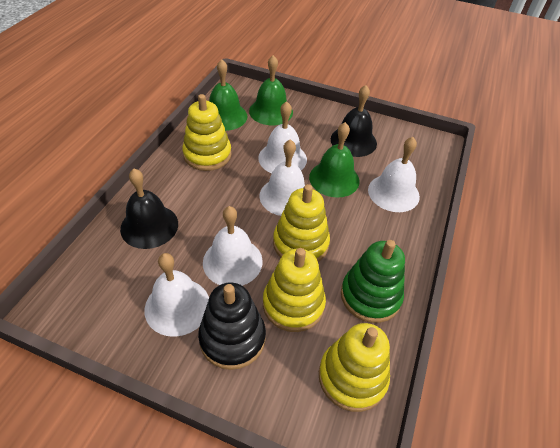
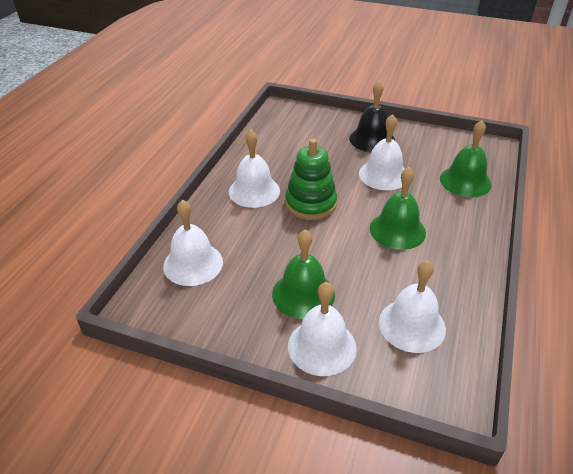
black bell: 2 -> 1
black stacking toy: 1 -> 0
yellow stacking toy: 4 -> 0

